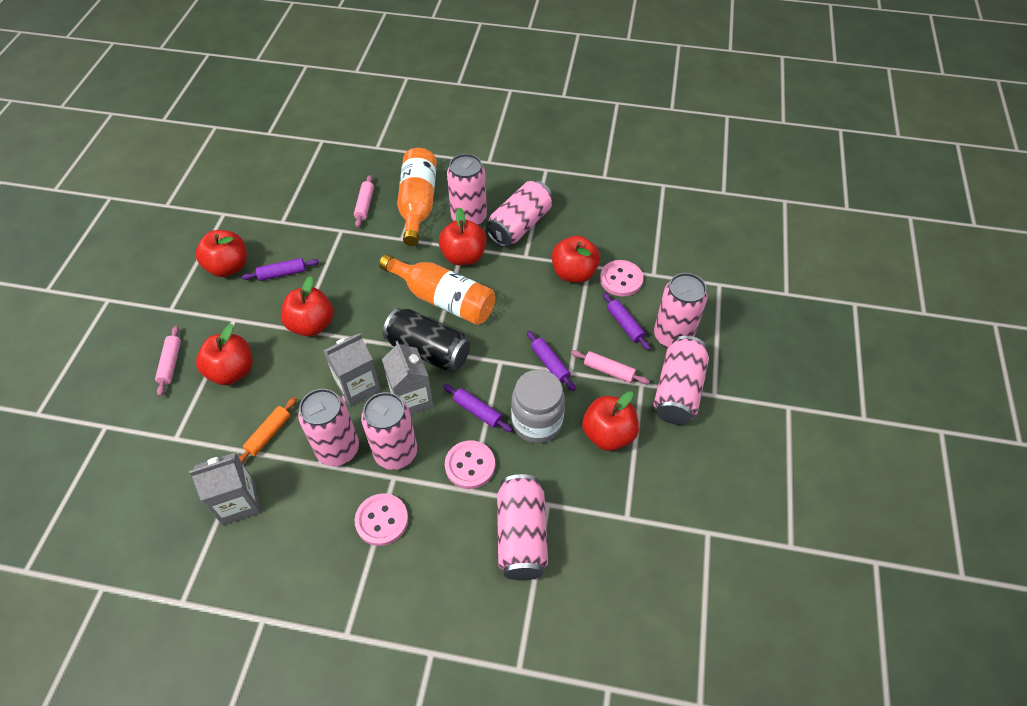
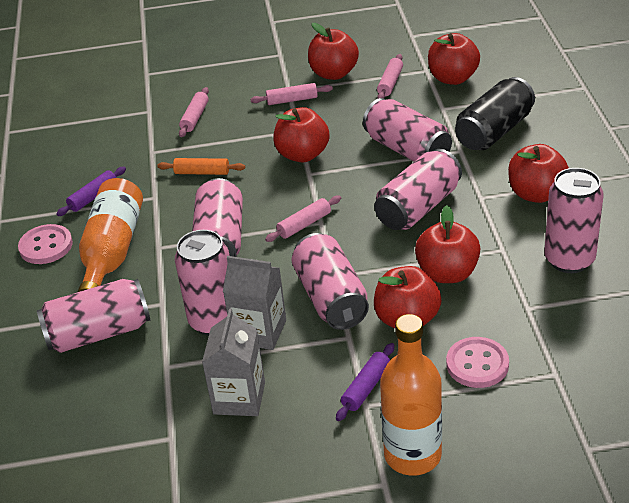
grey carton: 3 -> 2
grey jar: 1 -> 0
pink button: 3 -> 2
pink rolling pin: 3 -> 4
purple rolling pin: 4 -> 2

